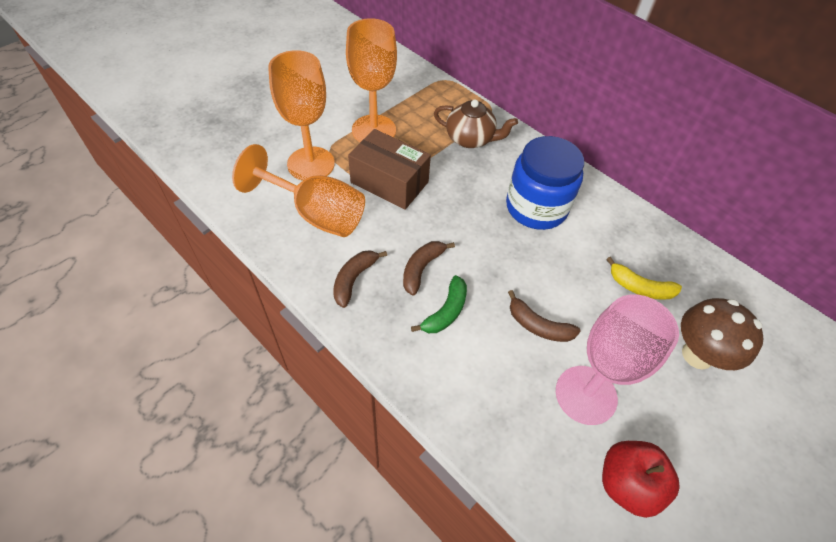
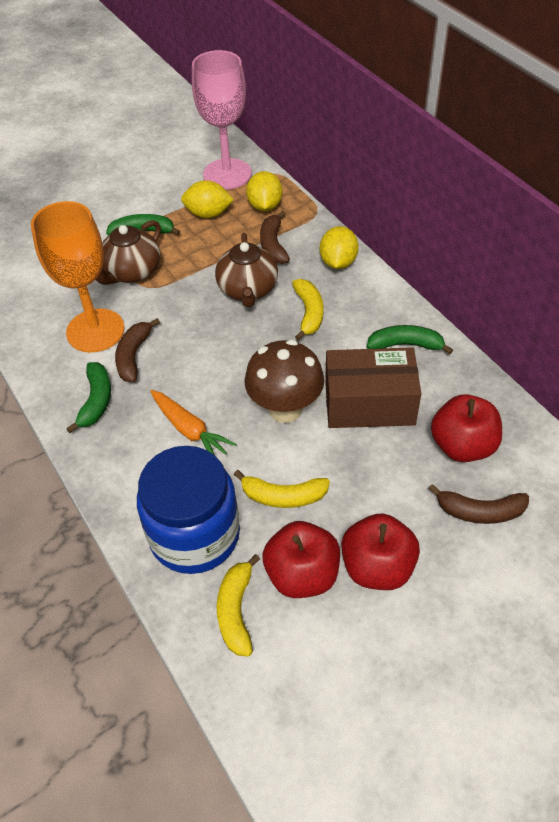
brown teapot: 1 -> 2
green banana: 1 -> 3
orange carrot: 0 -> 1
orange goblet: 3 -> 1
red apple: 1 -> 3
yellow banana: 1 -> 3
yellow lemon: 0 -> 3

